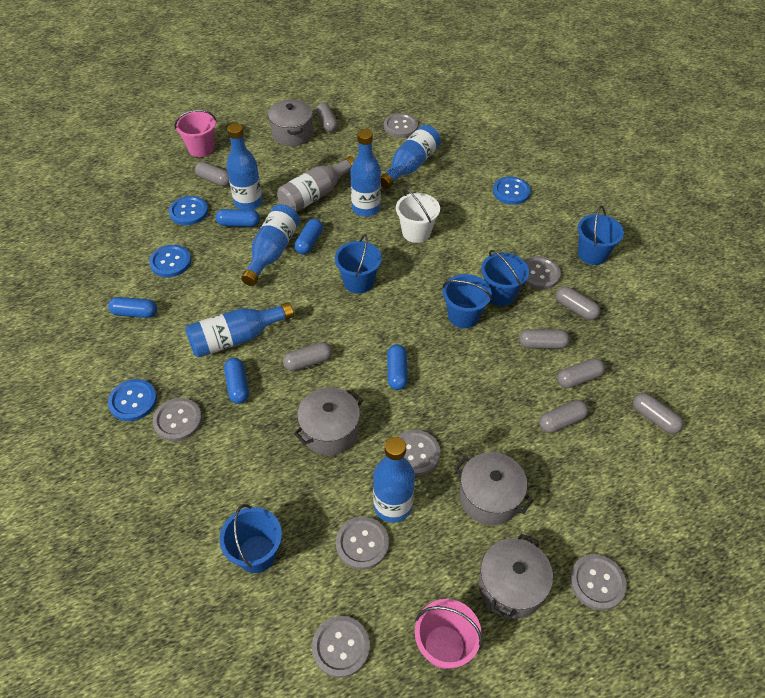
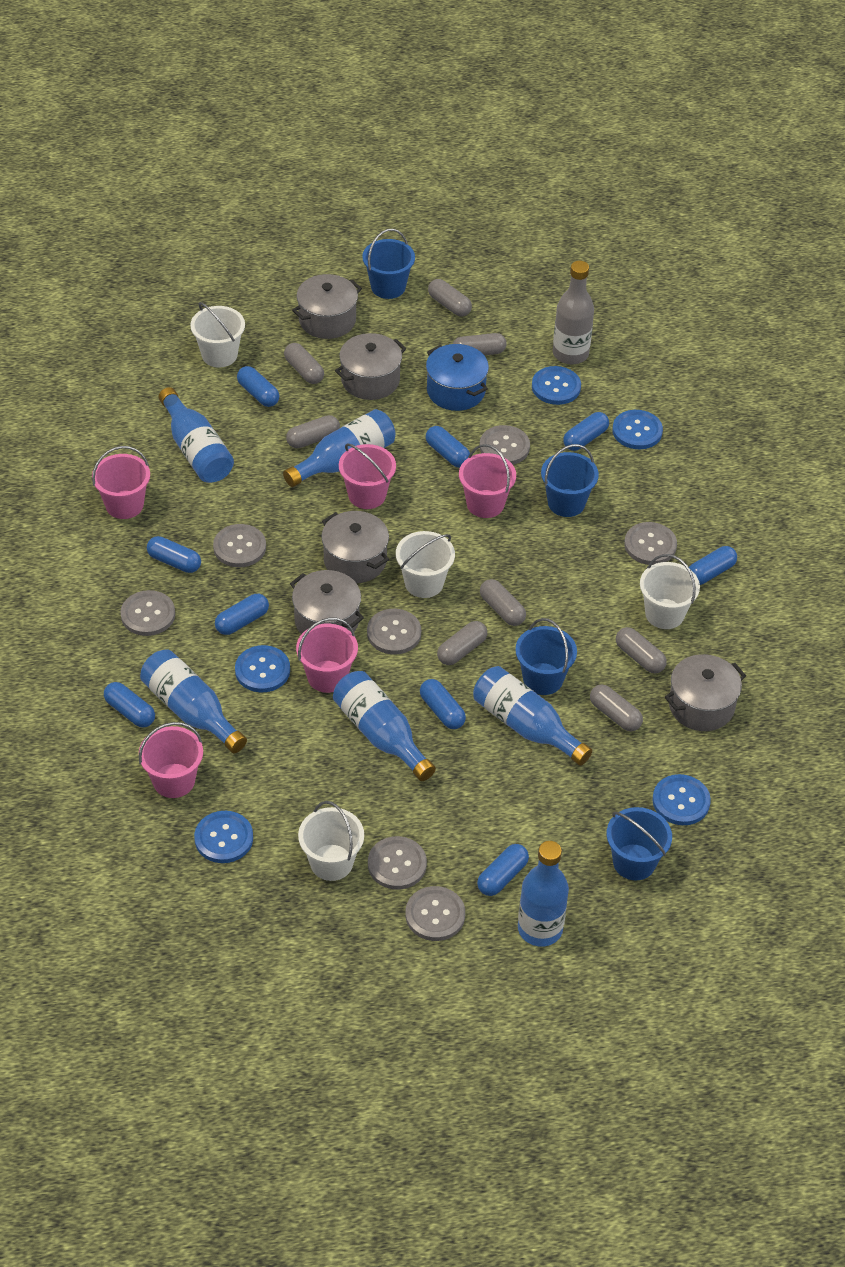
blue bucket: 5 -> 4
blue button: 4 -> 5
blue capsule: 5 -> 9
blue pot: 0 -> 1
grey pot: 4 -> 5
pink bucket: 2 -> 5
white bucket: 1 -> 4

